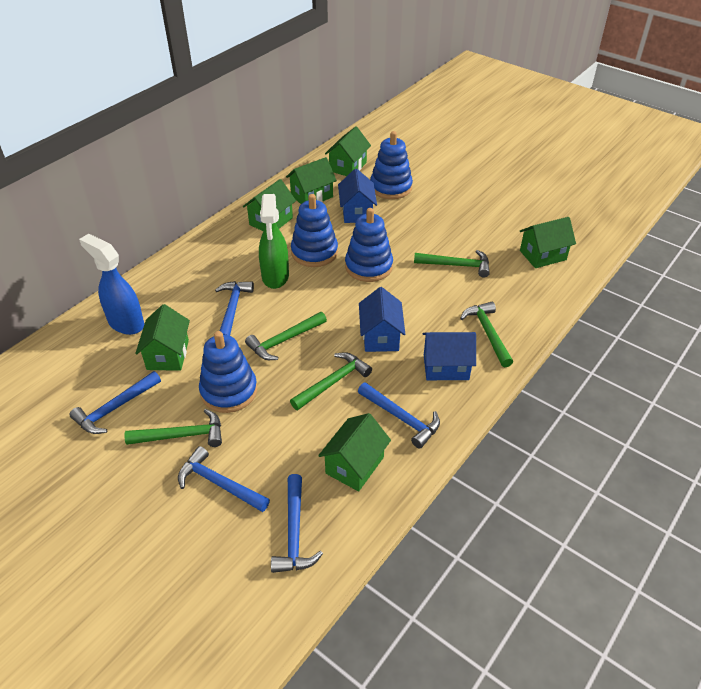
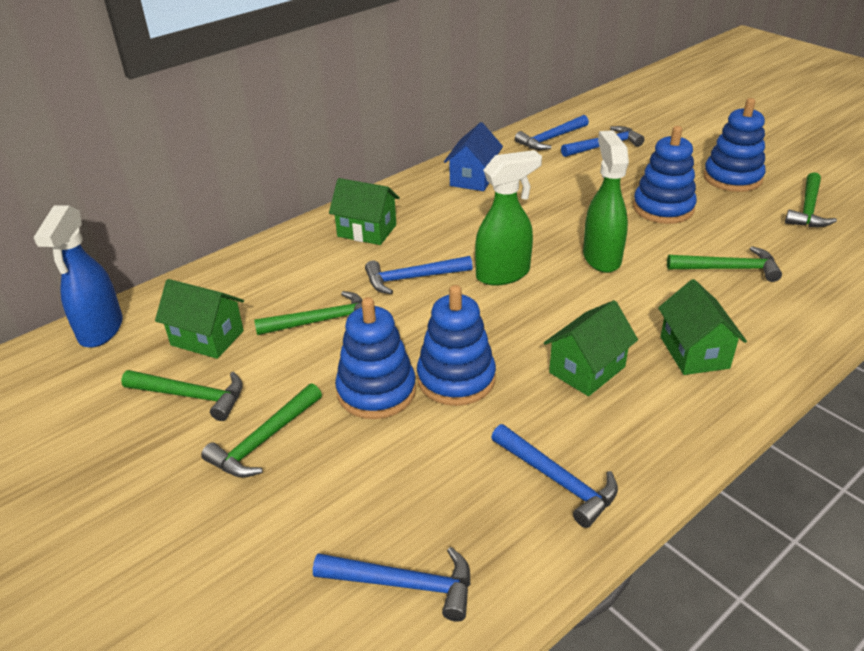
blue house: 3 -> 1
green house: 6 -> 4
green spray bottle: 1 -> 2

